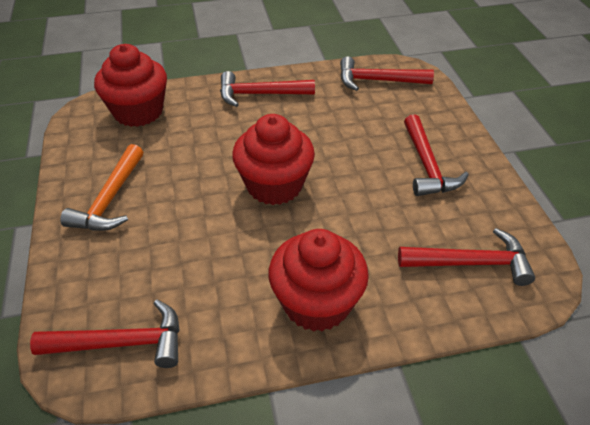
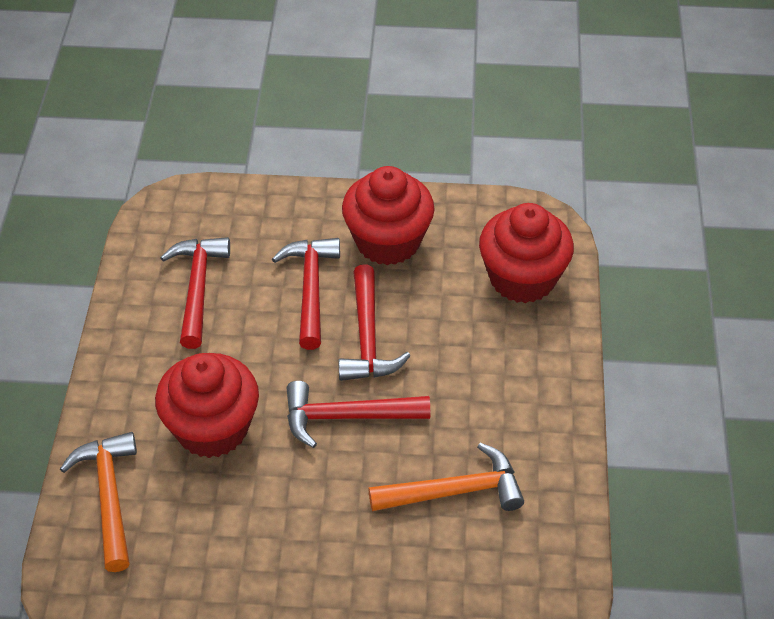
orange hammer: 1 -> 2
red hammer: 5 -> 4

